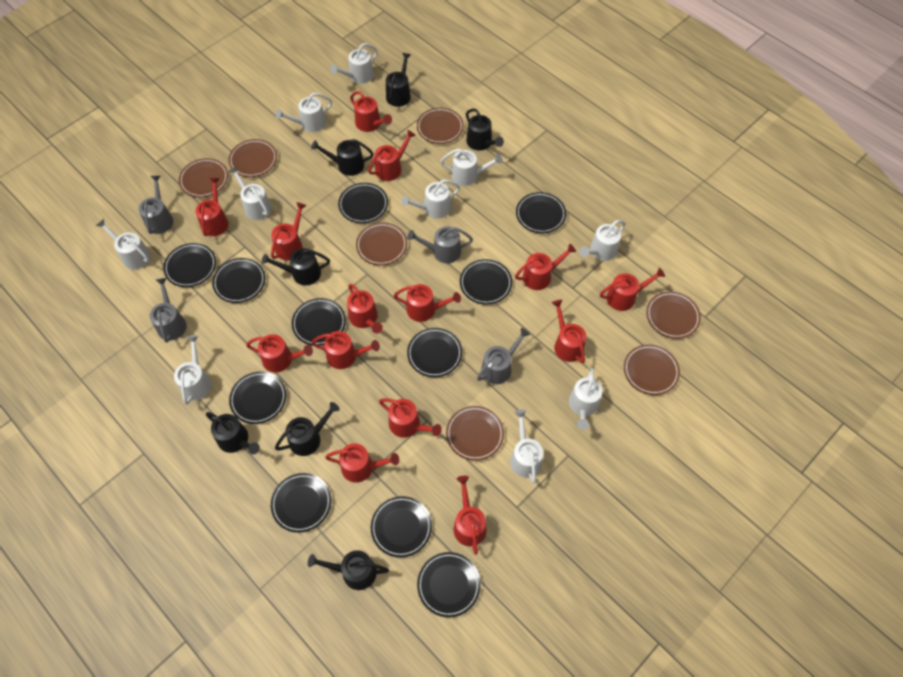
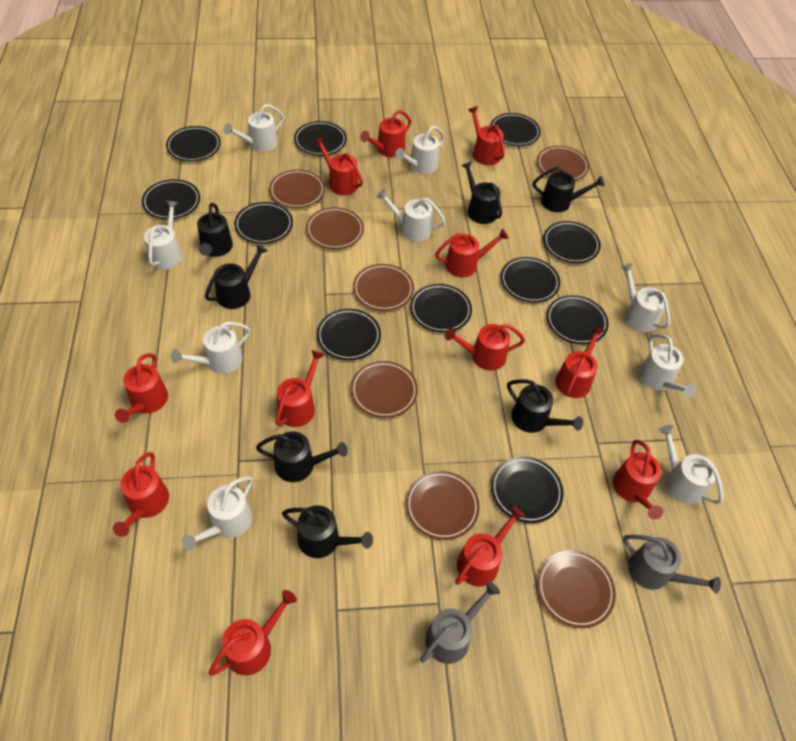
grey watering can: 4 -> 2
red watering can: 14 -> 12
white watering can: 10 -> 9

